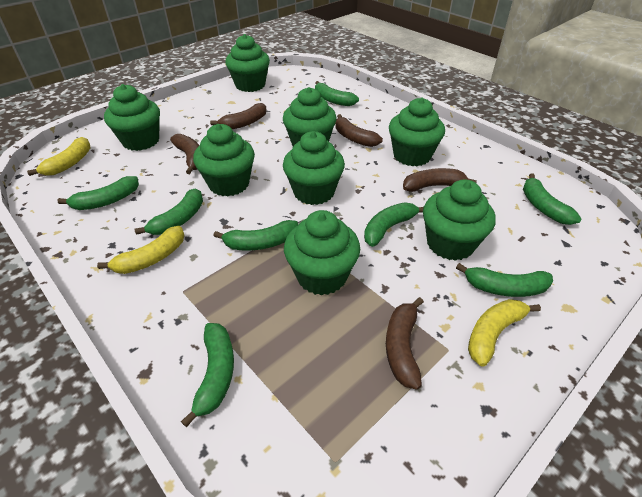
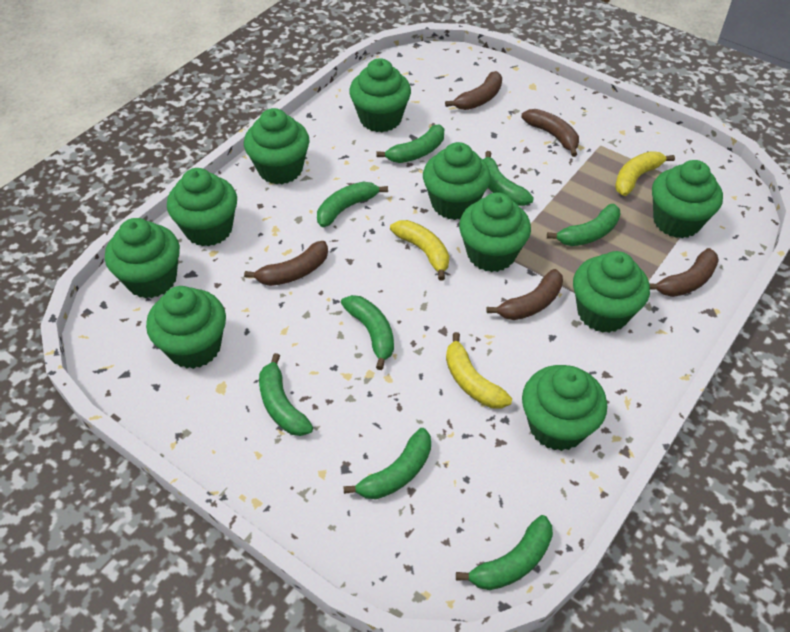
green cupcake: 8 -> 10

